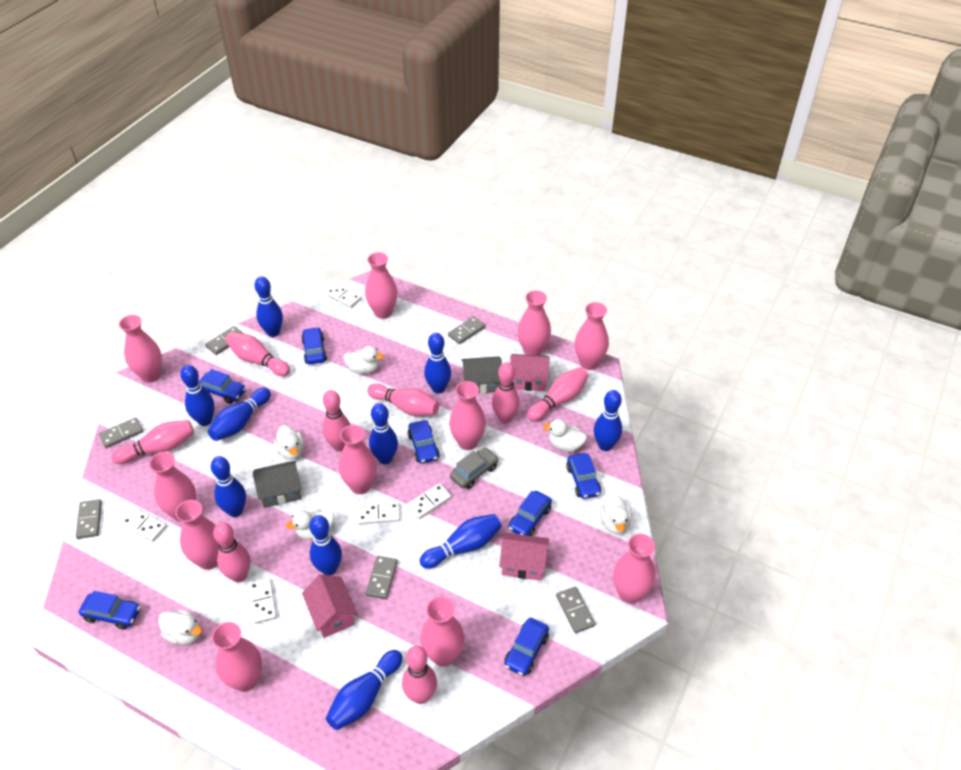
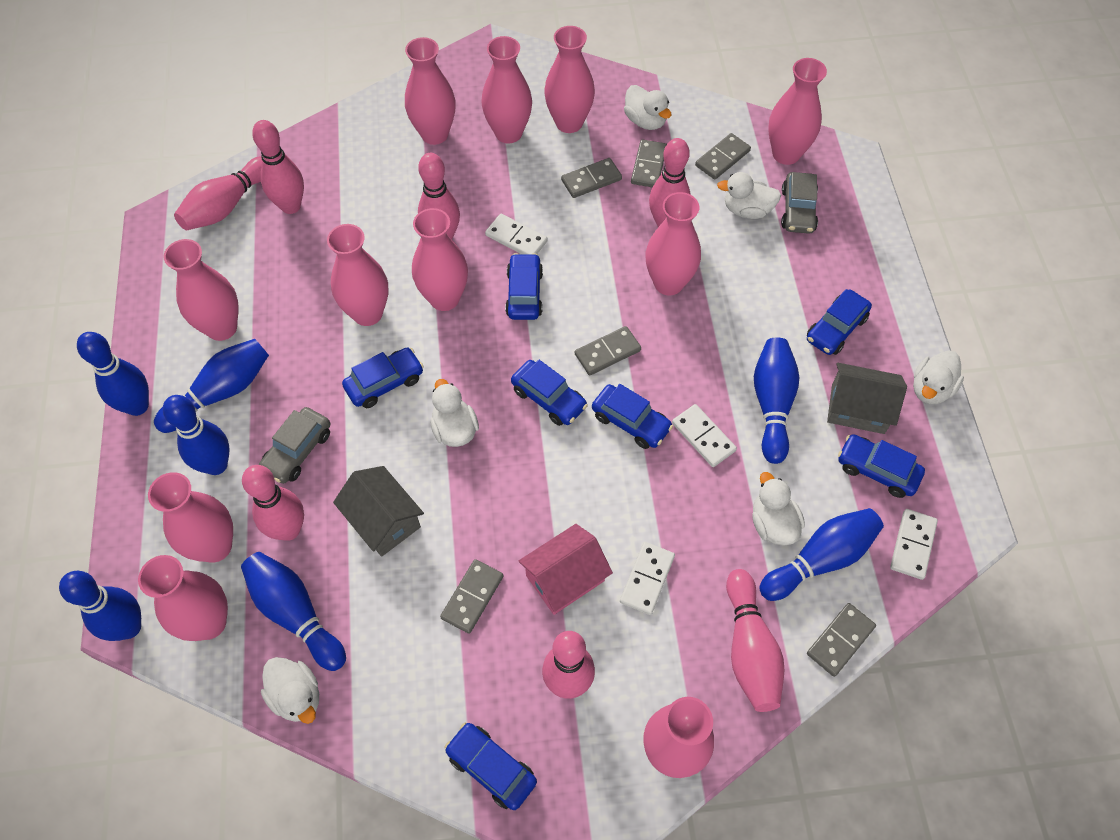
blue bowling pin: 10 -> 7
grey car: 1 -> 2
pink bowling pin: 8 -> 7
pink house: 3 -> 1
white domino: 5 -> 4

